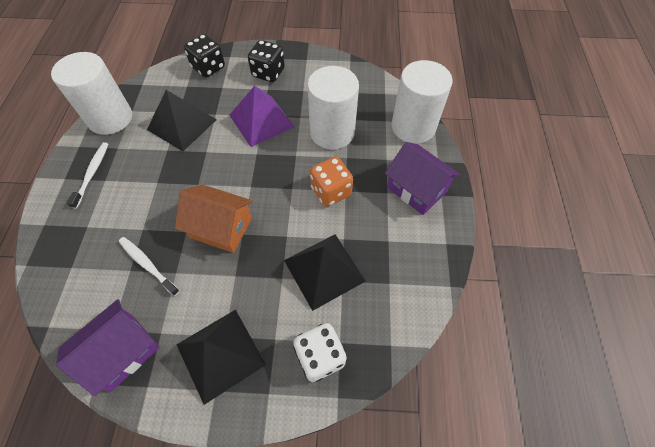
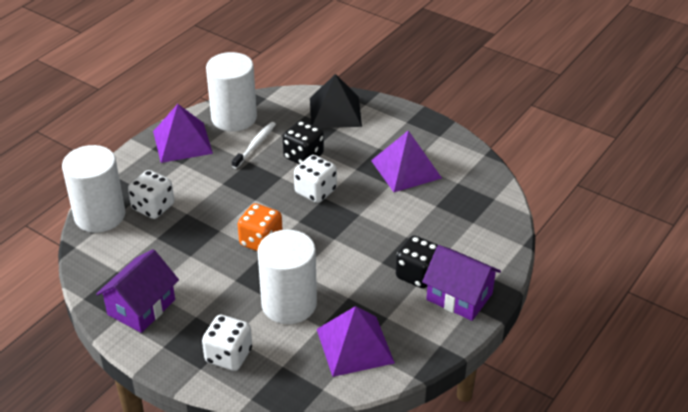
black pyramid: 3 -> 1
orange house: 1 -> 0
purple pyramid: 1 -> 3
white dice: 1 -> 3
white toothbrush: 2 -> 1

